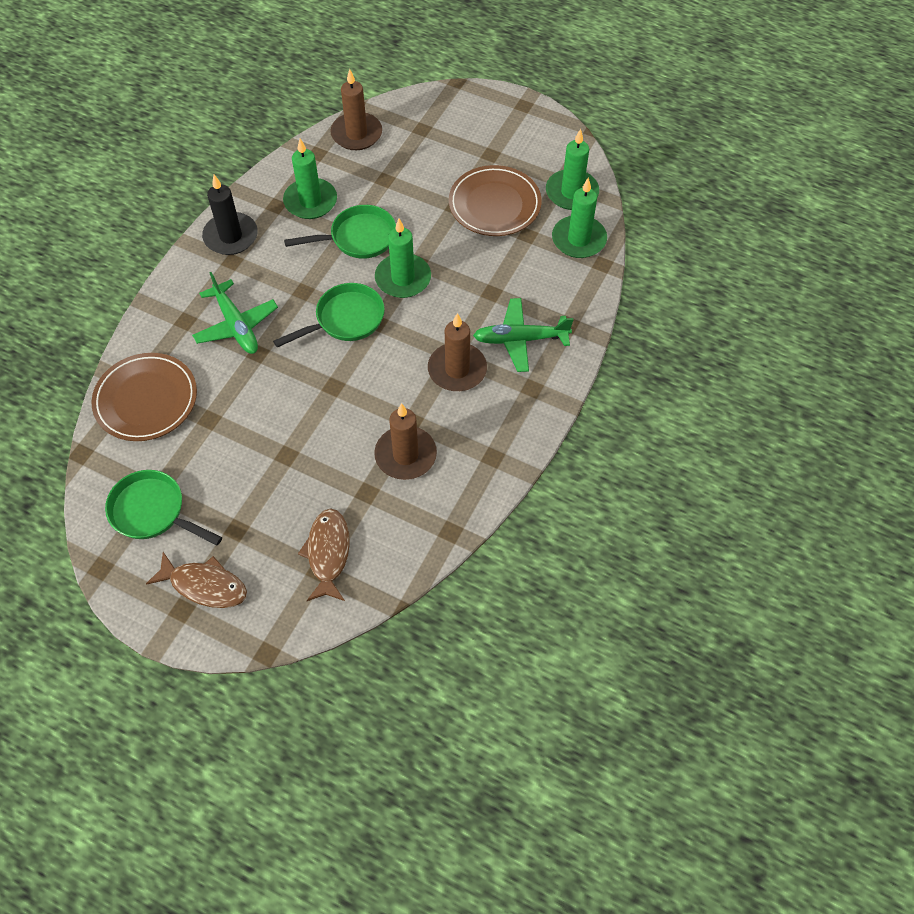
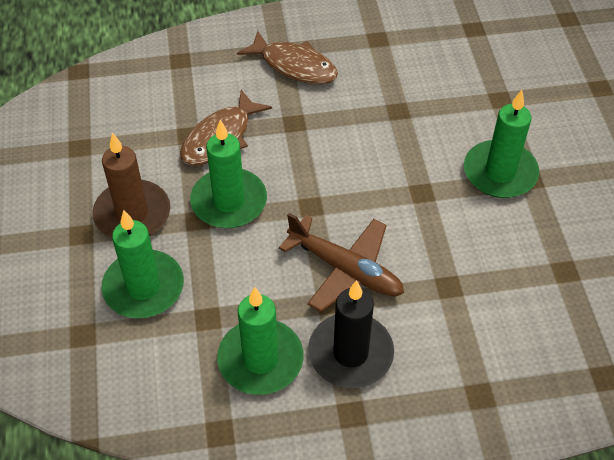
brown candle: 3 -> 1
brown plane: 0 -> 1
brown plate: 2 -> 0
green pan: 3 -> 0
green plane: 2 -> 0

